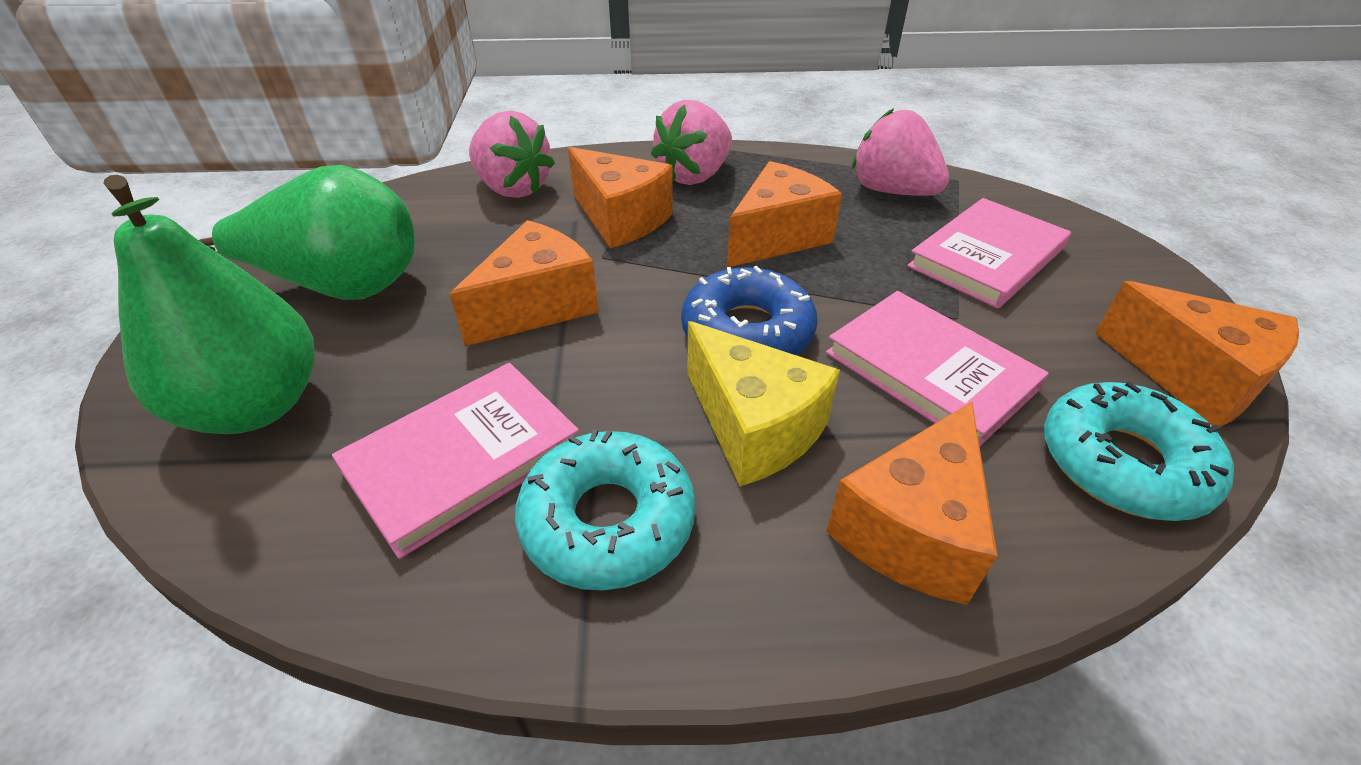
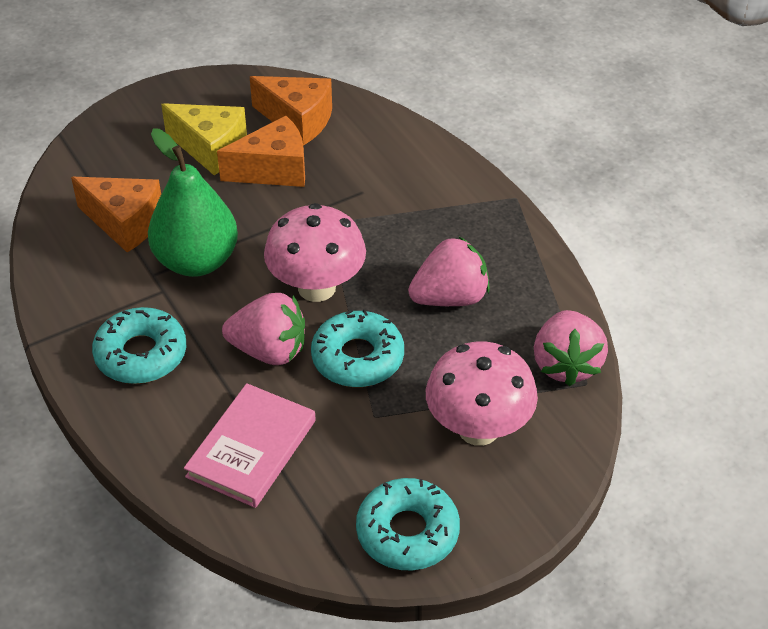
blue donut: 1 -> 0
green pear: 2 -> 1
orange cheese: 5 -> 3
pink book: 3 -> 1
pink mushroom: 0 -> 2
turquoise donut: 2 -> 3

